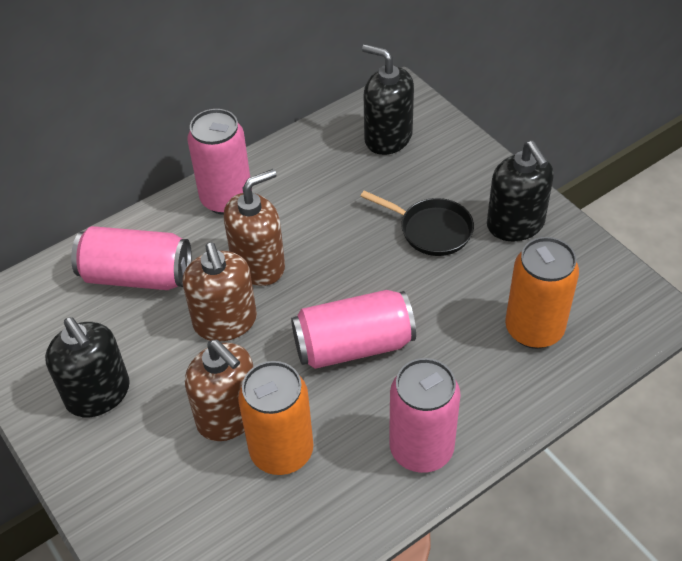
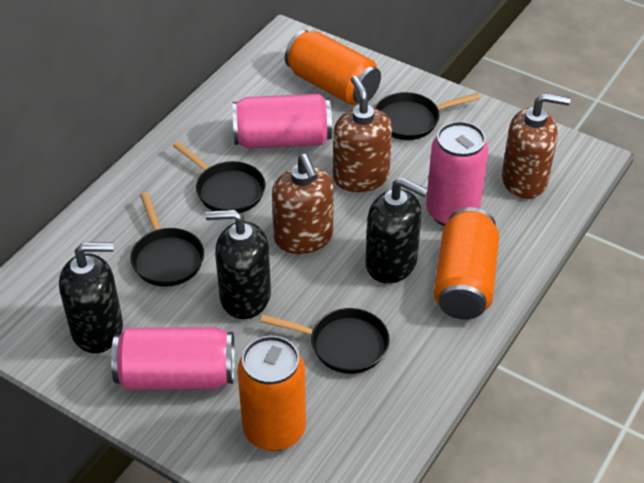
black pan: 1 -> 4
orange can: 2 -> 3
pink can: 4 -> 3

